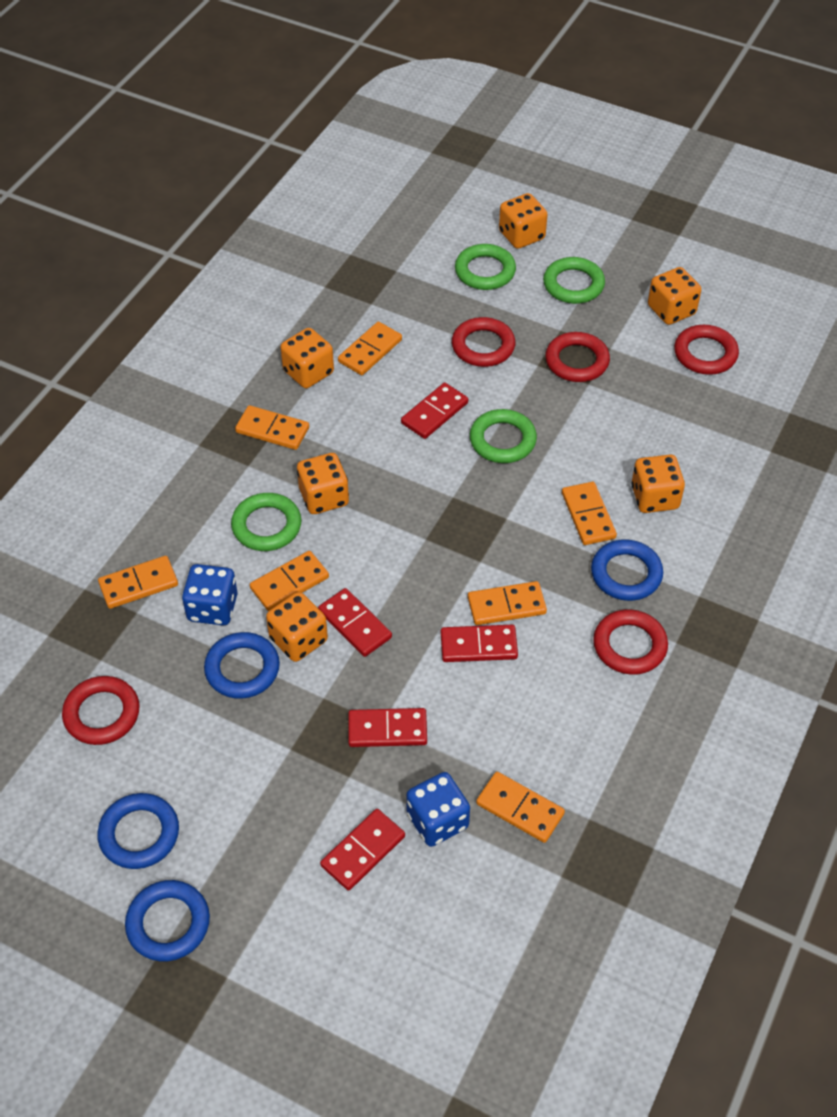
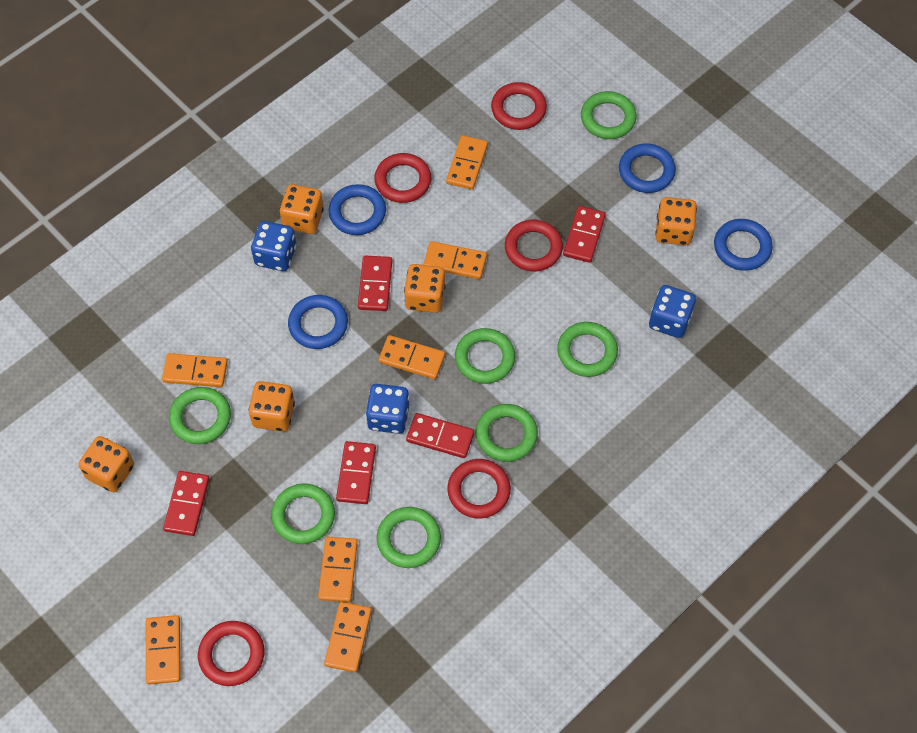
blue dice: 2 -> 3
green ring: 4 -> 7
orange dice: 6 -> 5

